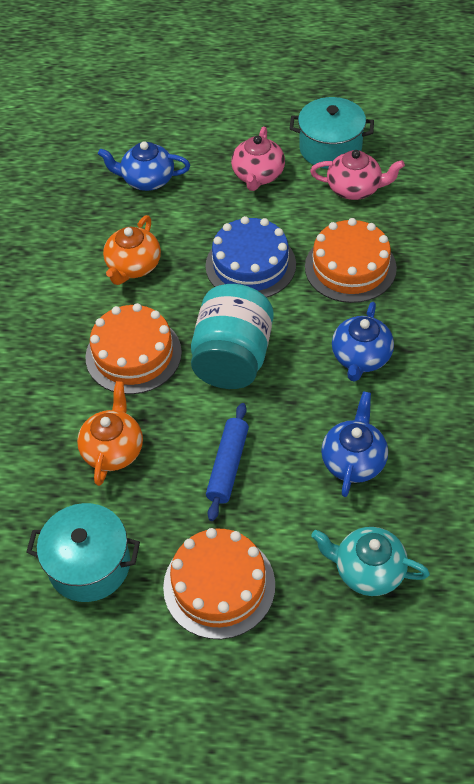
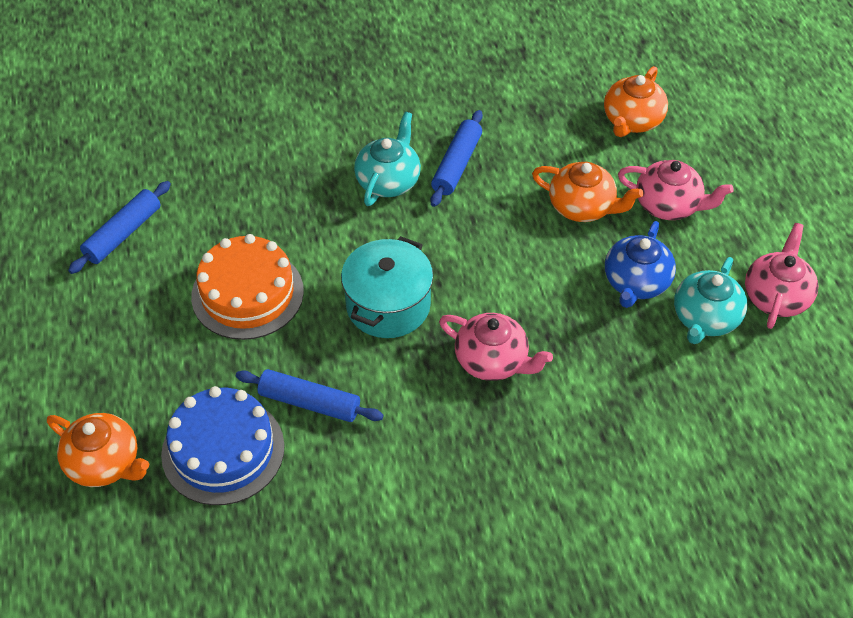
blue rolling pin: 1 -> 3
blue teapot: 3 -> 1
orange cake: 3 -> 1
orange teapot: 2 -> 3
pink teapot: 2 -> 3
turquoise jar: 1 -> 0
turquoise pot: 2 -> 1
turquoise teapot: 1 -> 2

